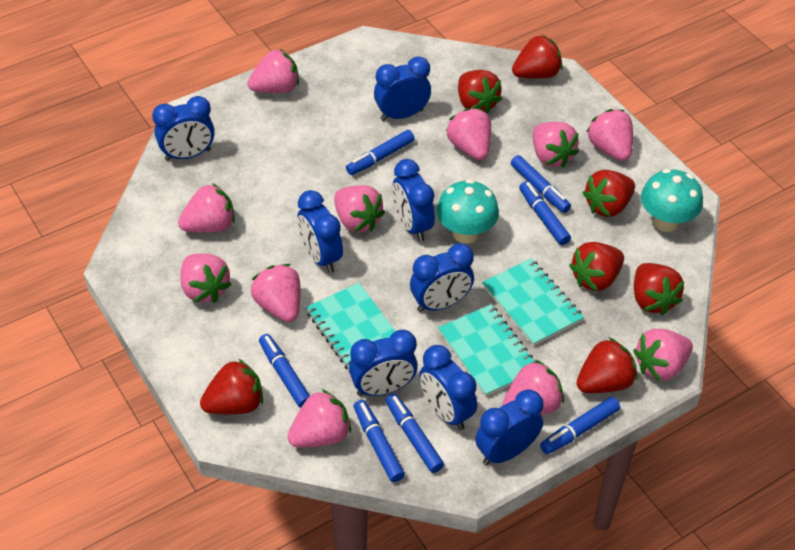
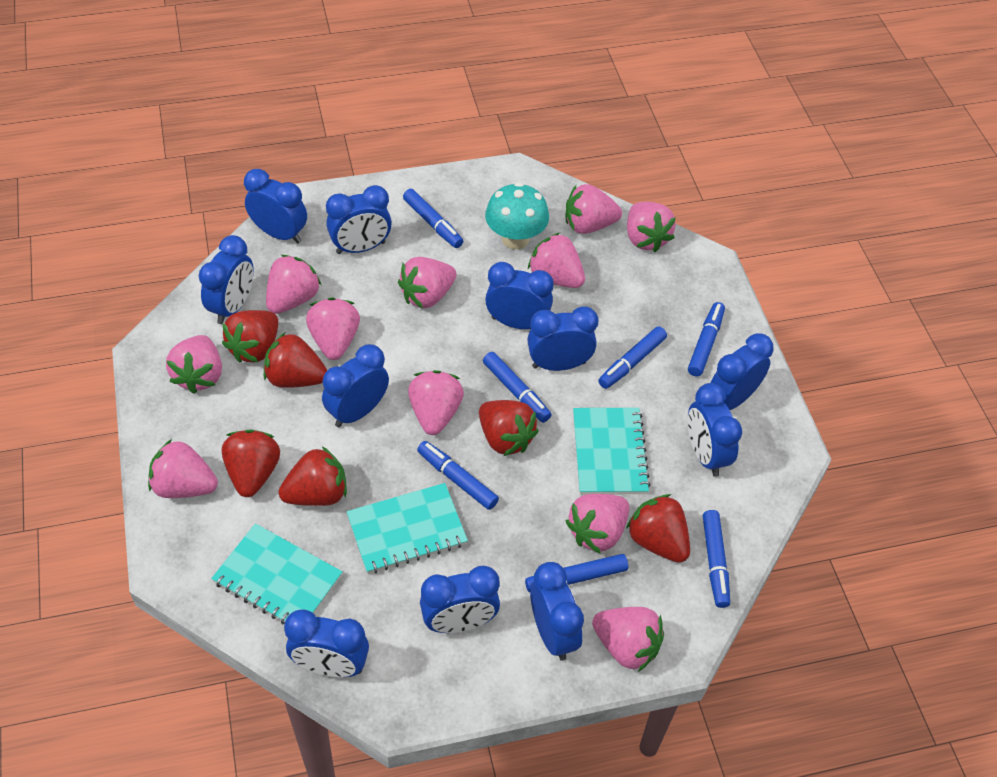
blue clock: 8 -> 11
red strawberry: 7 -> 6
turquoise mushroom: 2 -> 1

